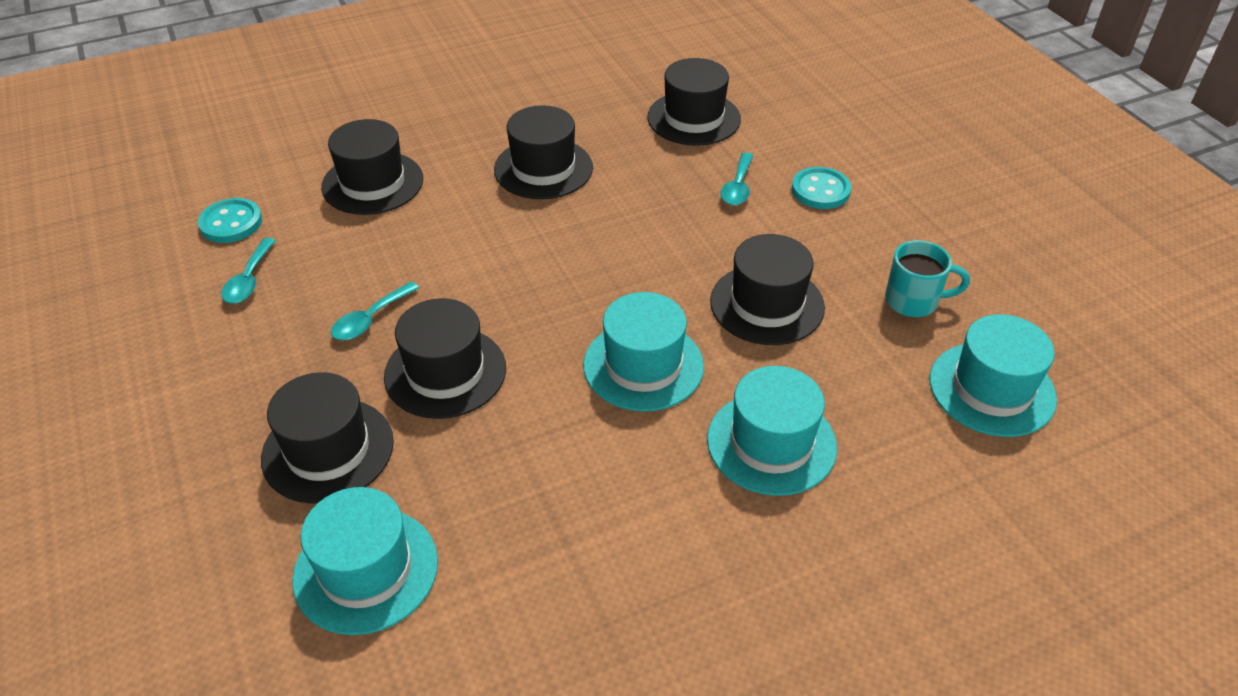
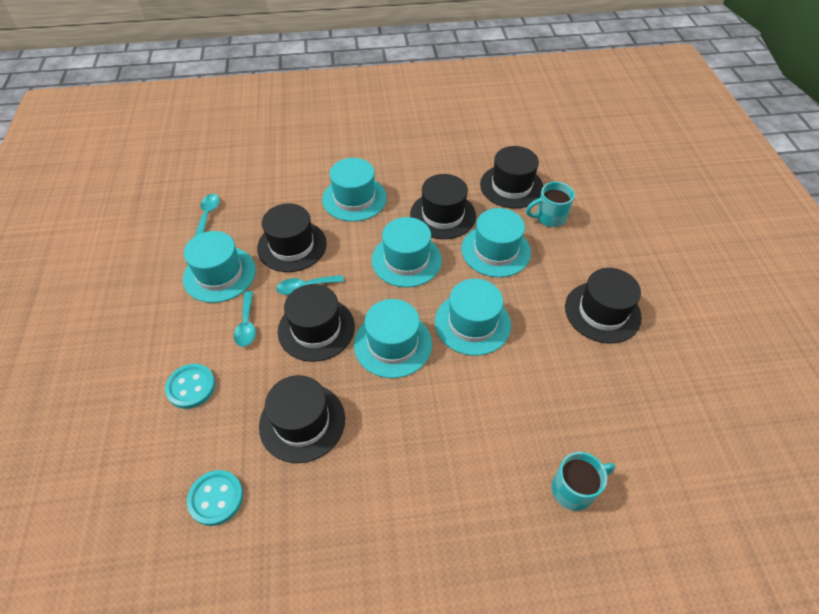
turquoise hat: 4 -> 6
turquoise mug: 1 -> 2

